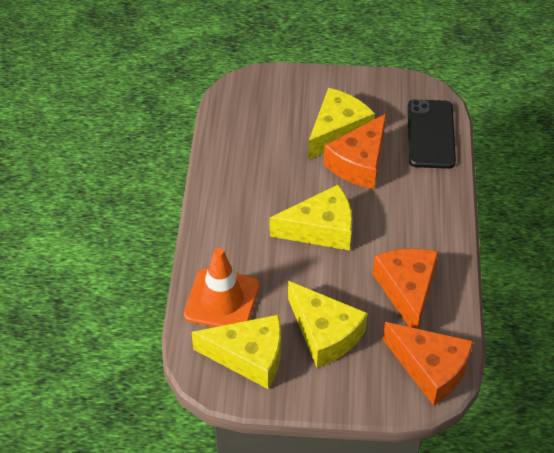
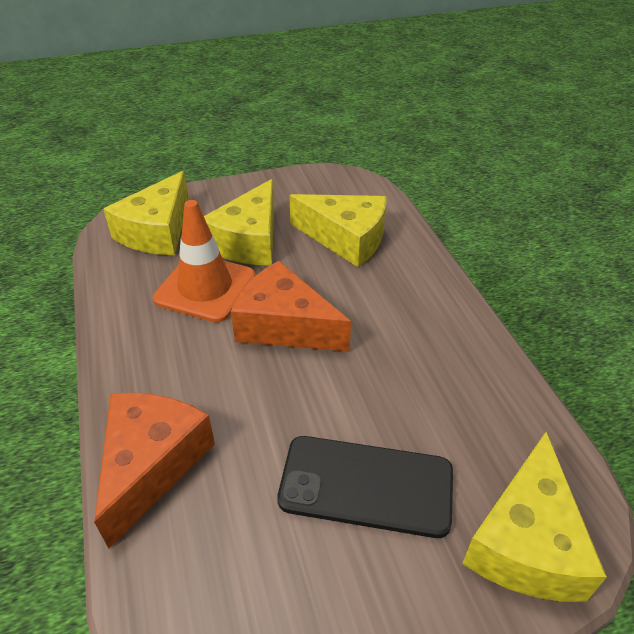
orange cheese: 3 -> 2

